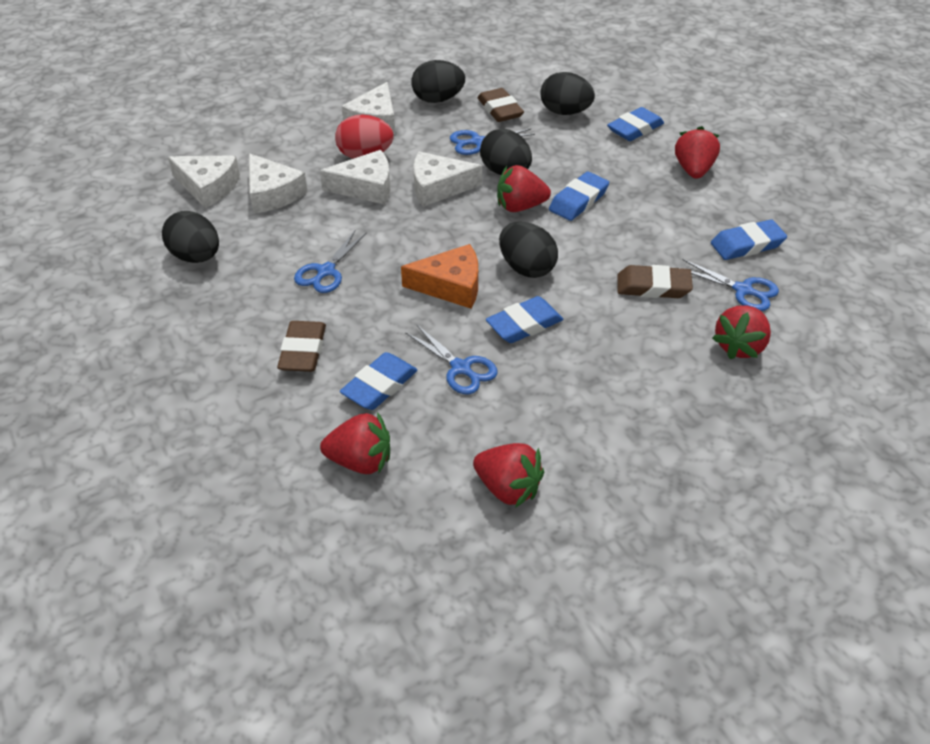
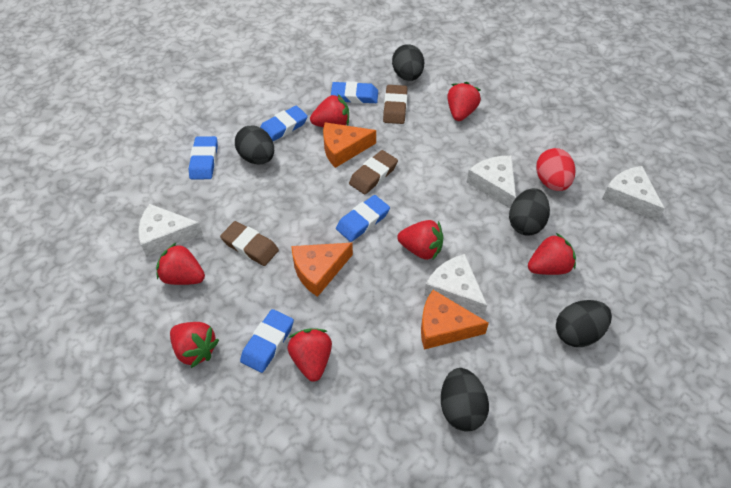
blue scissors: 4 -> 0
orange cheese: 1 -> 3
red strawberry: 5 -> 7
white cheese: 5 -> 4

